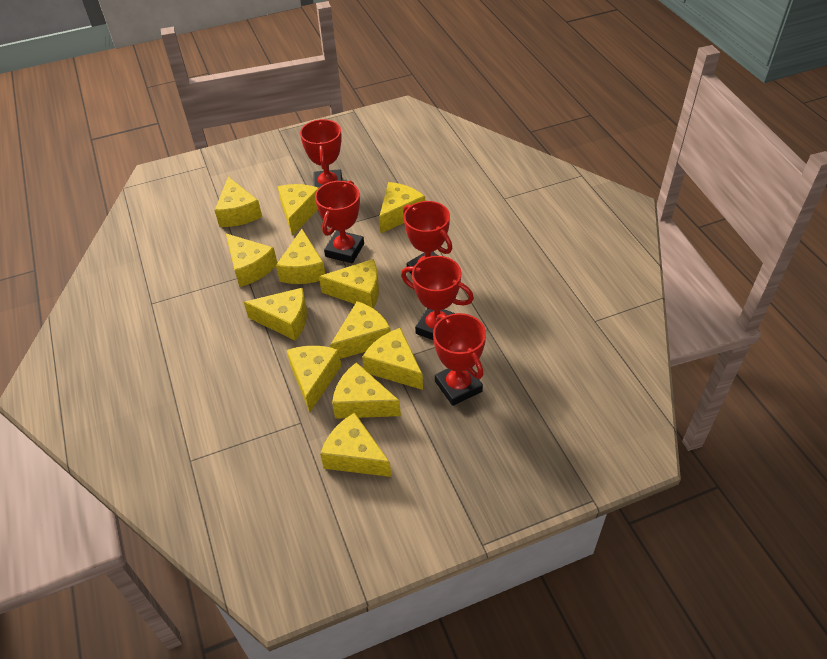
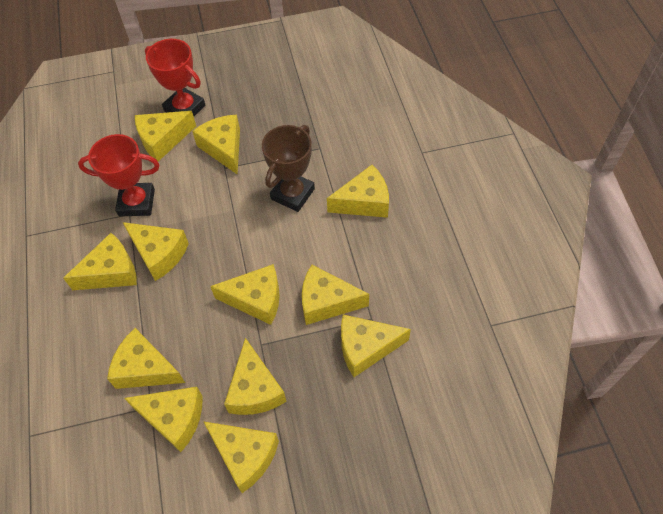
brown trophy: 0 -> 1
red trophy: 5 -> 2

